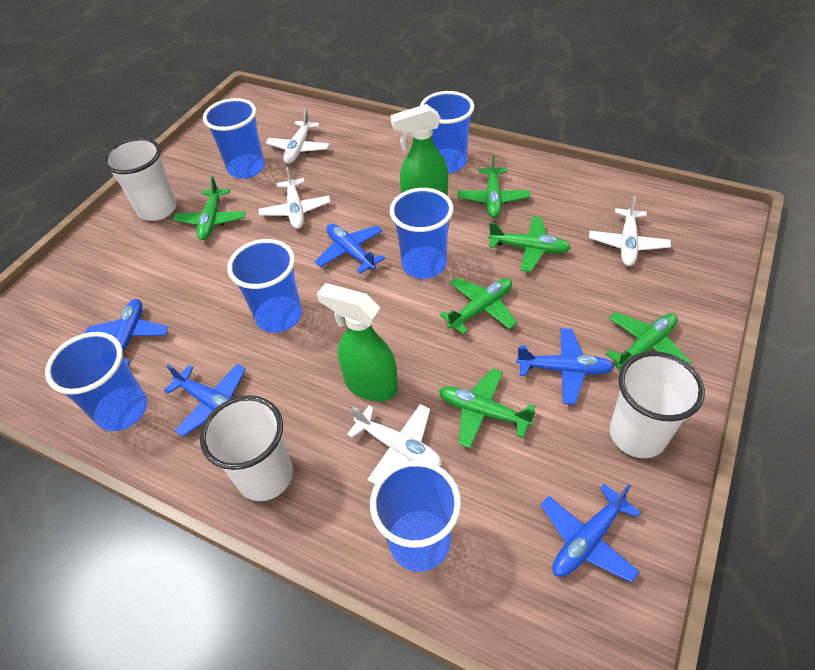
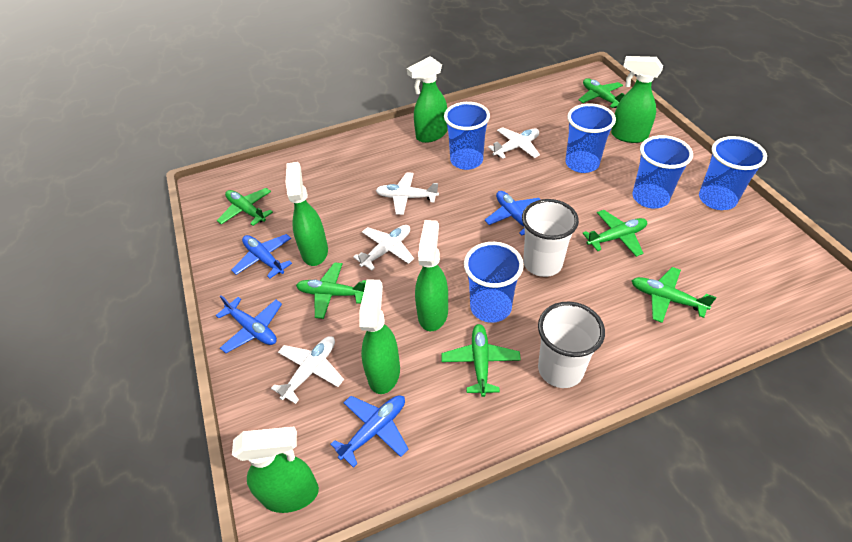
blue cup: 6 -> 5
blue plane: 5 -> 4
green spray bottle: 2 -> 6
white cup: 3 -> 2

